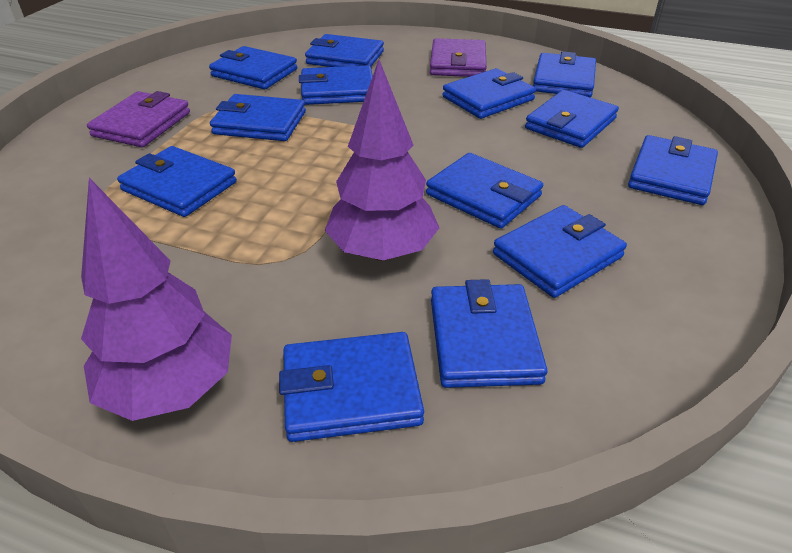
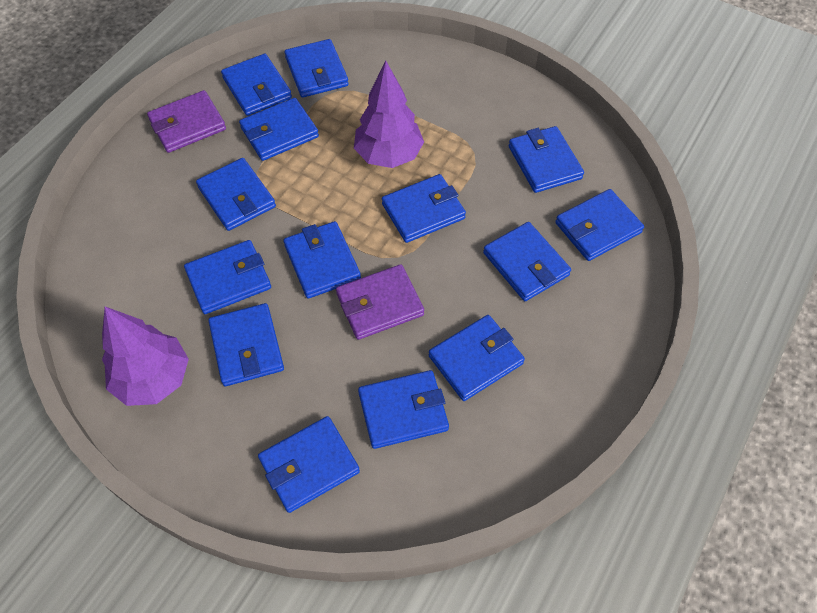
blue wallet: 13 -> 14

